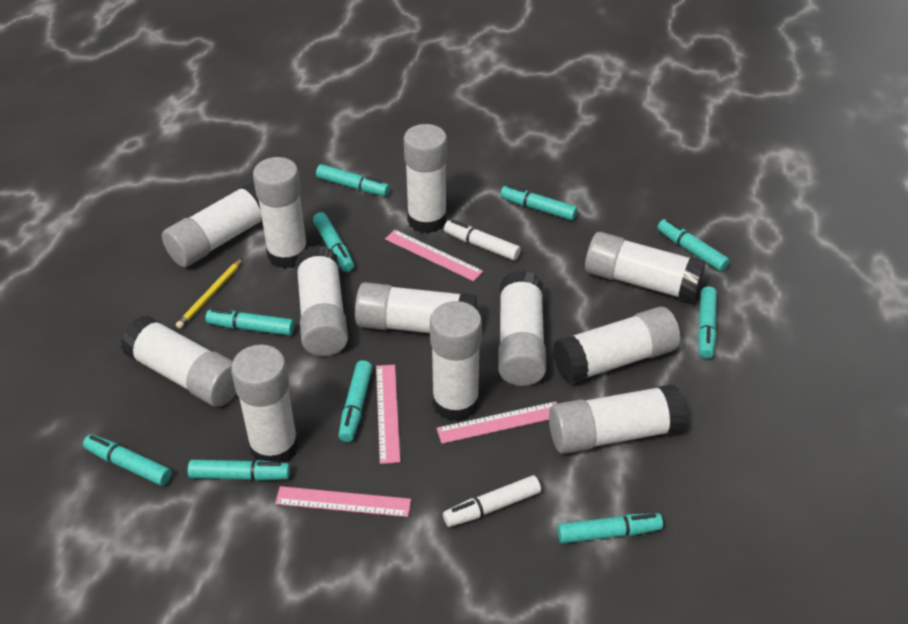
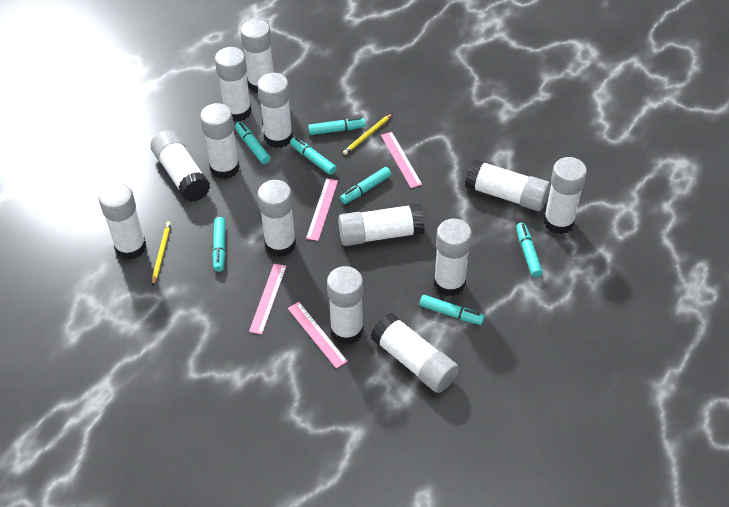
turquoise marker: 10 -> 7
white glue stick: 12 -> 13
white marker: 2 -> 0
yellow pencil: 1 -> 2

